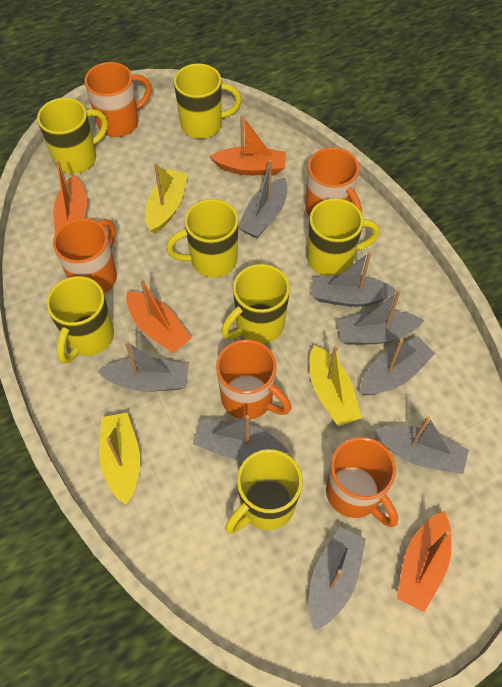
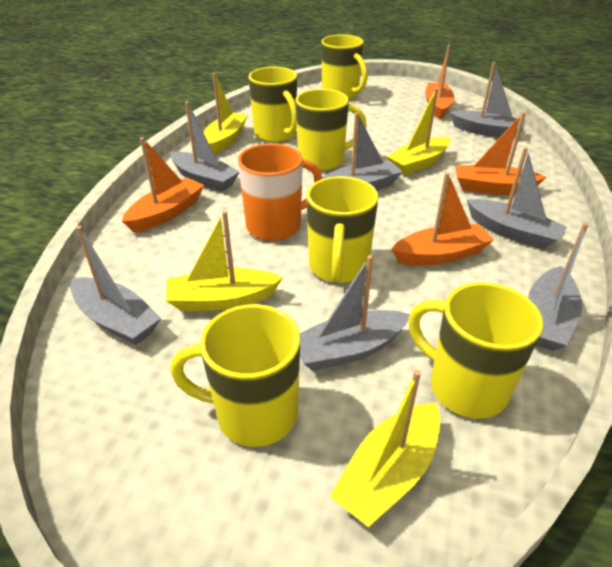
grey boat: 8 -> 7
orange mug: 5 -> 1
yellow boat: 3 -> 4
yellow mug: 7 -> 6

